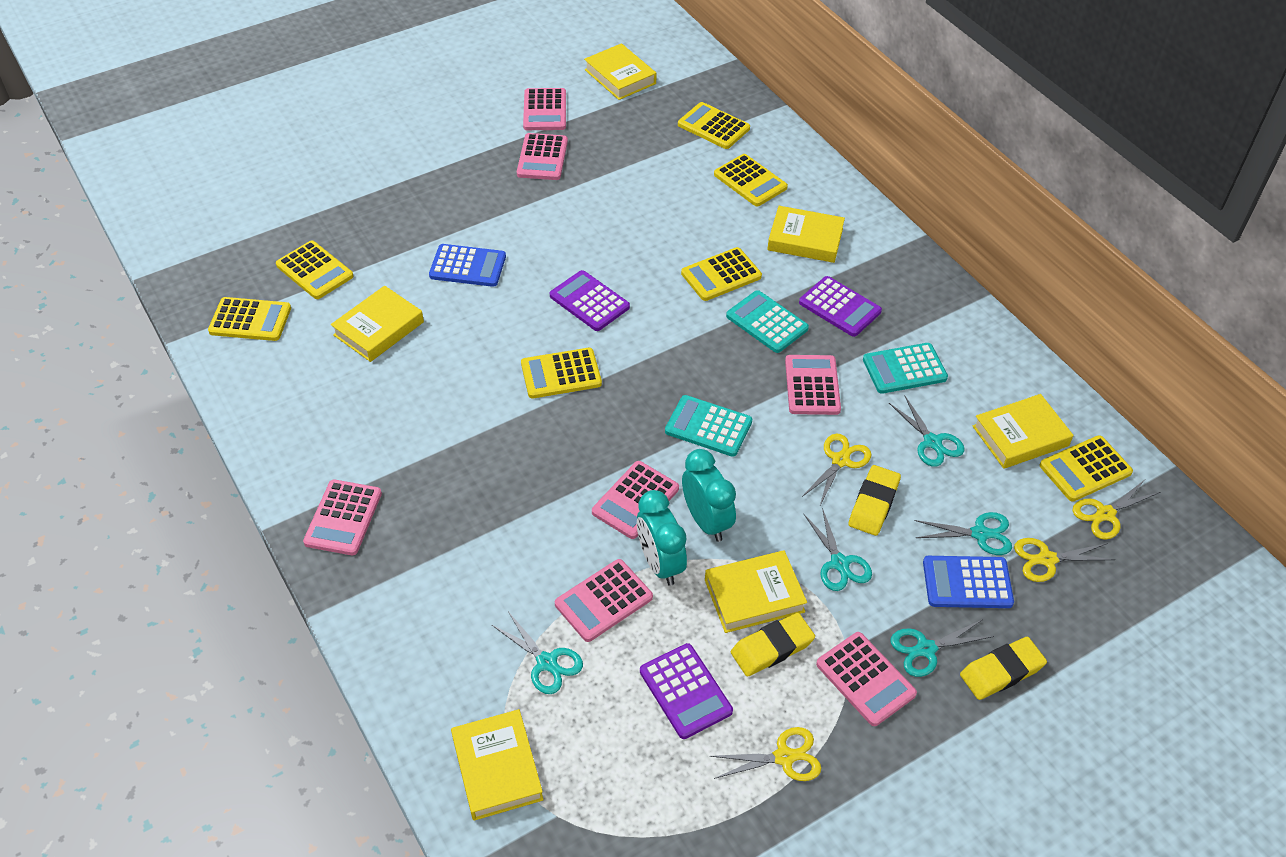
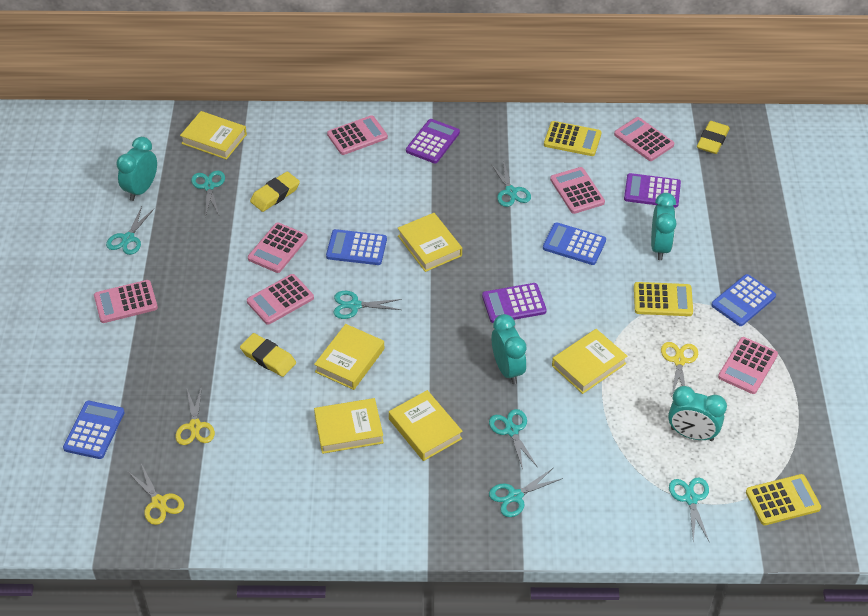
blue calculator: 2 -> 4
turquoise calculator: 3 -> 0
turquoise clock: 2 -> 4
turquoise scissors: 5 -> 7
yellow calculator: 7 -> 3
yellow scissors: 4 -> 3

